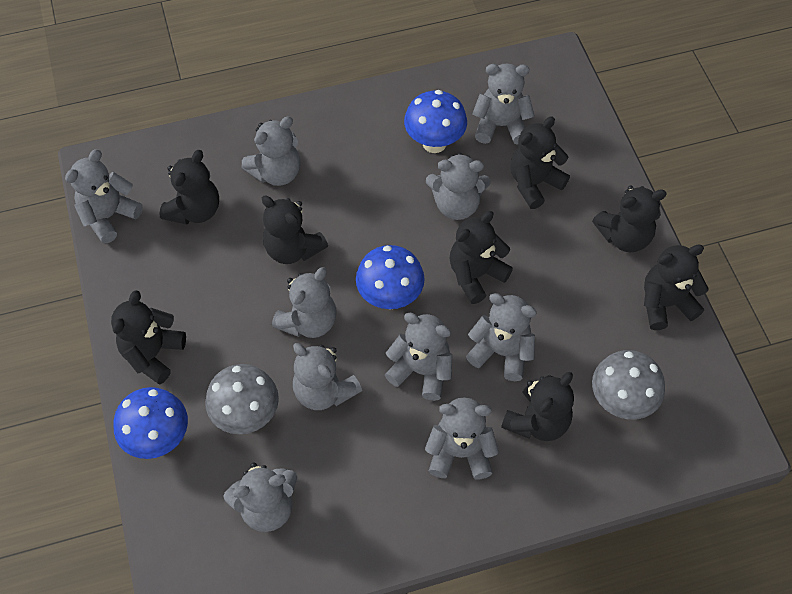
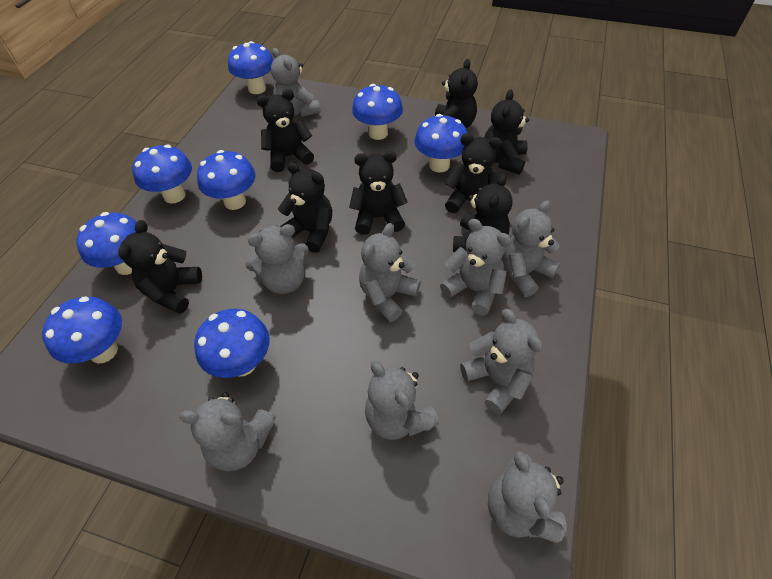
blue mushroom: 3 -> 8
grey mushroom: 2 -> 0
grey teddy bear: 10 -> 9

